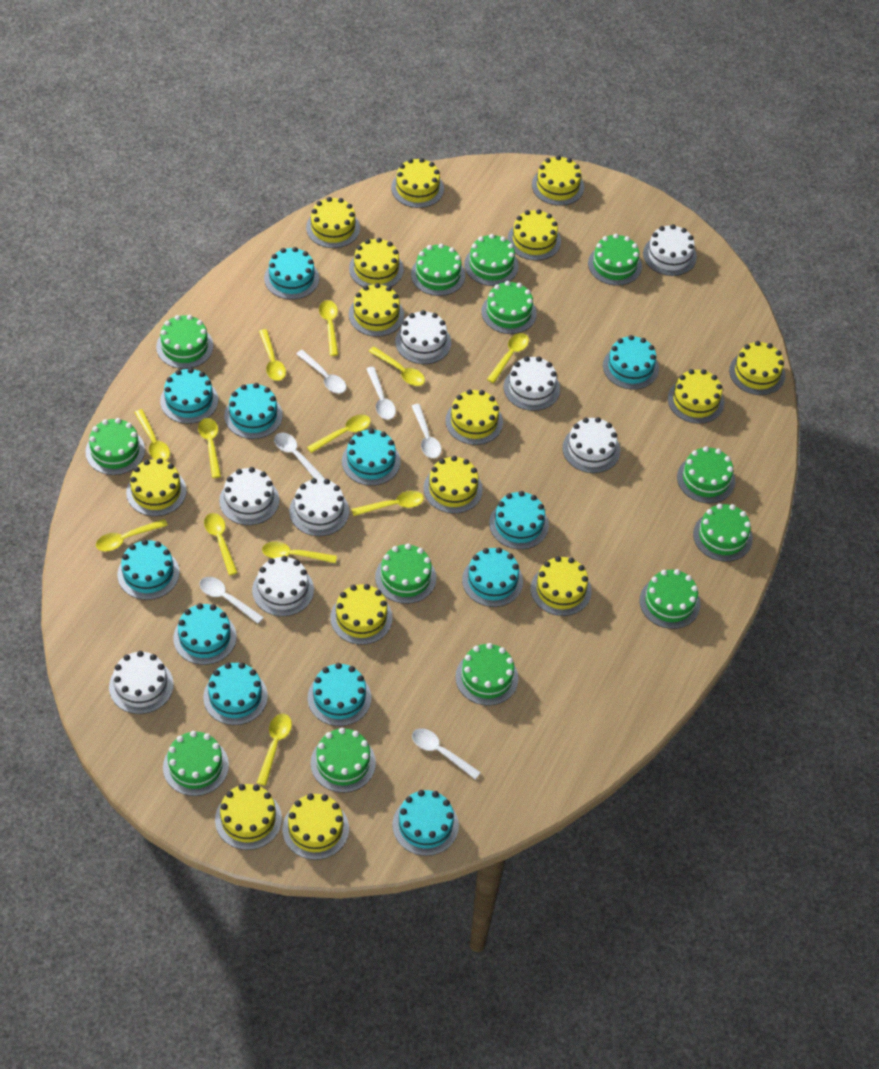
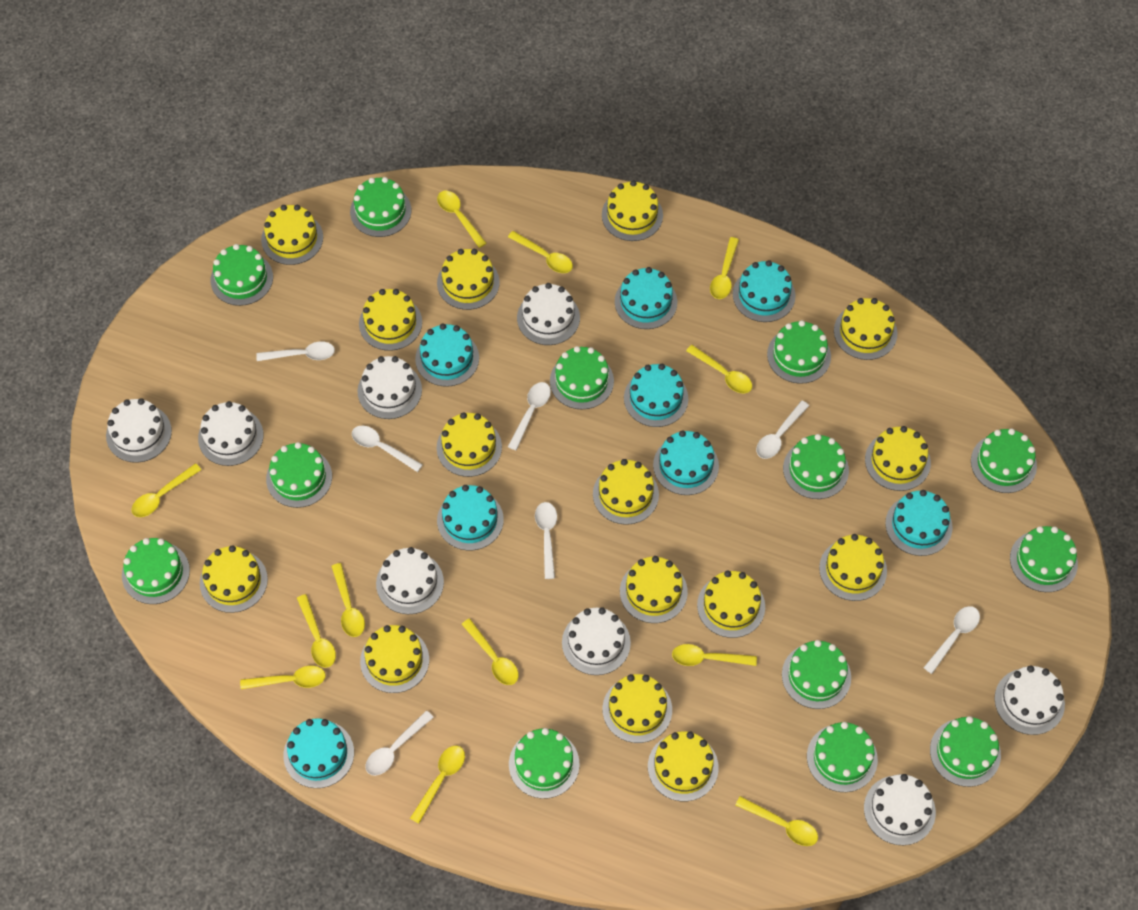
turquoise cake: 12 -> 8
white spoon: 6 -> 7

